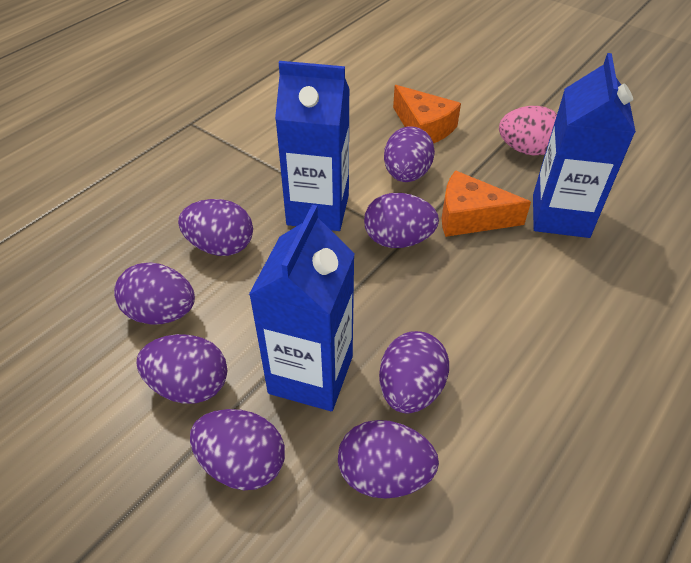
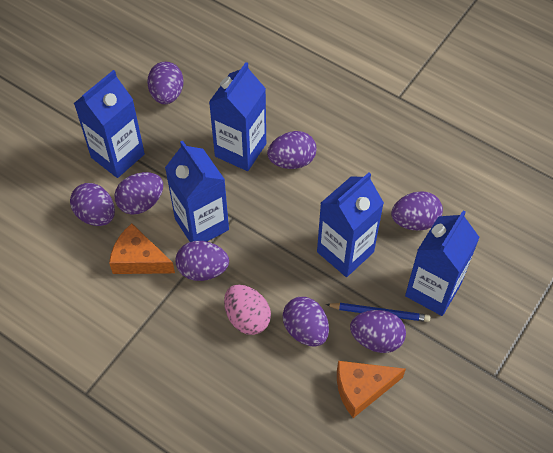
blue carton: 3 -> 5
blue pencil: 0 -> 1

